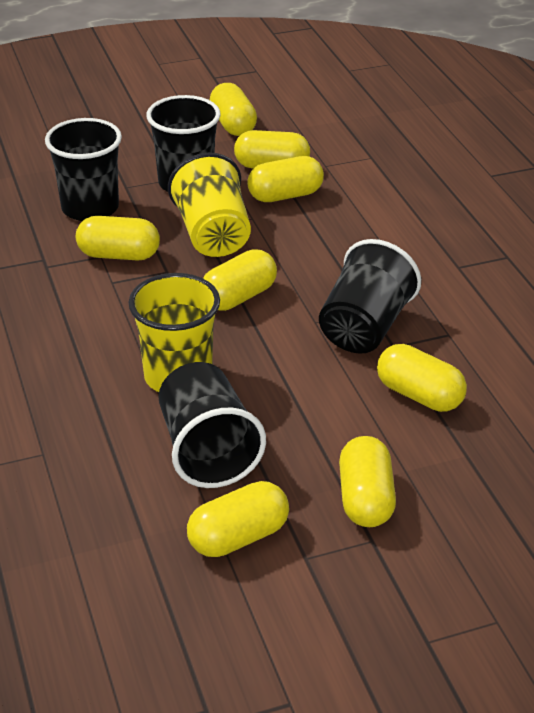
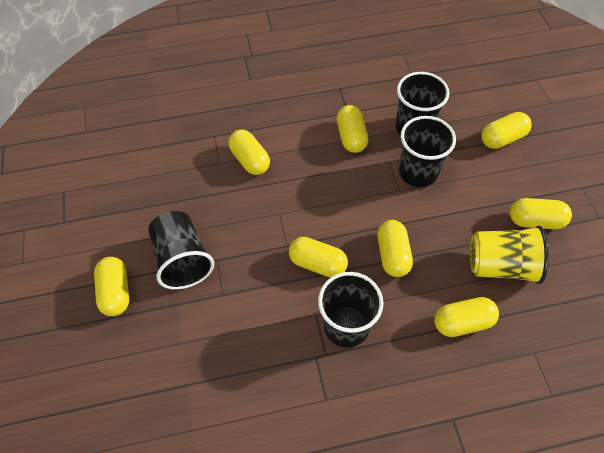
yellow cup: 2 -> 1

